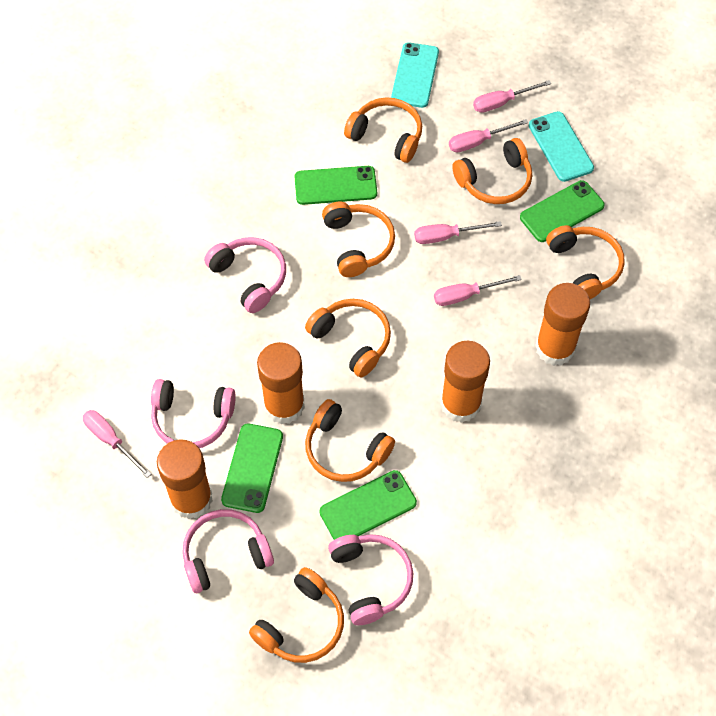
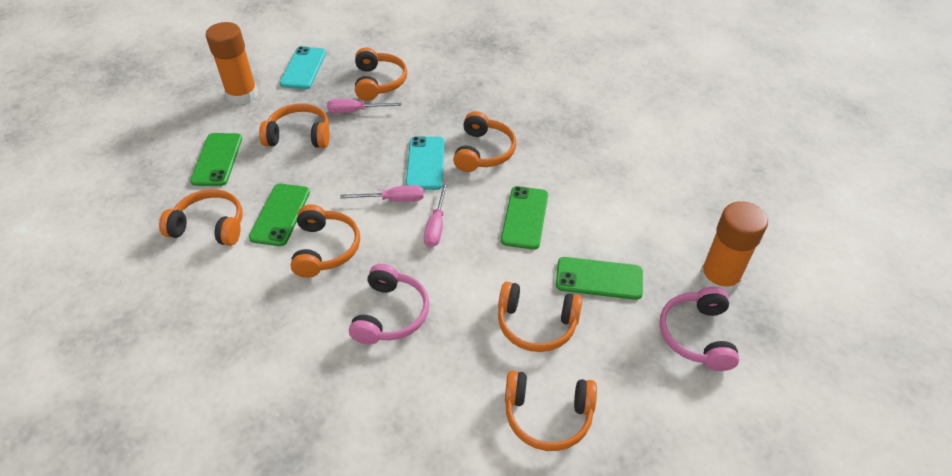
orange glue stick: 4 -> 2
pink headphones: 4 -> 2
pink screwdriver: 5 -> 3

